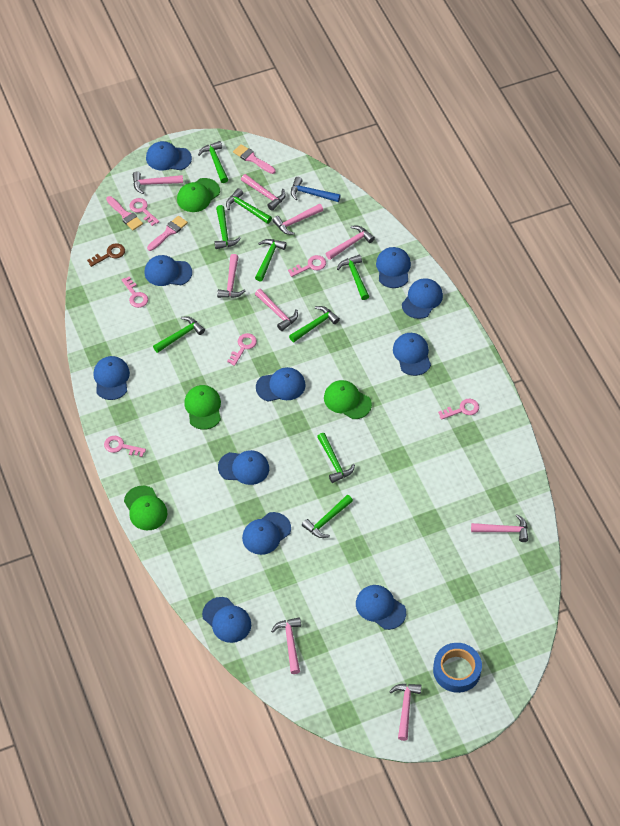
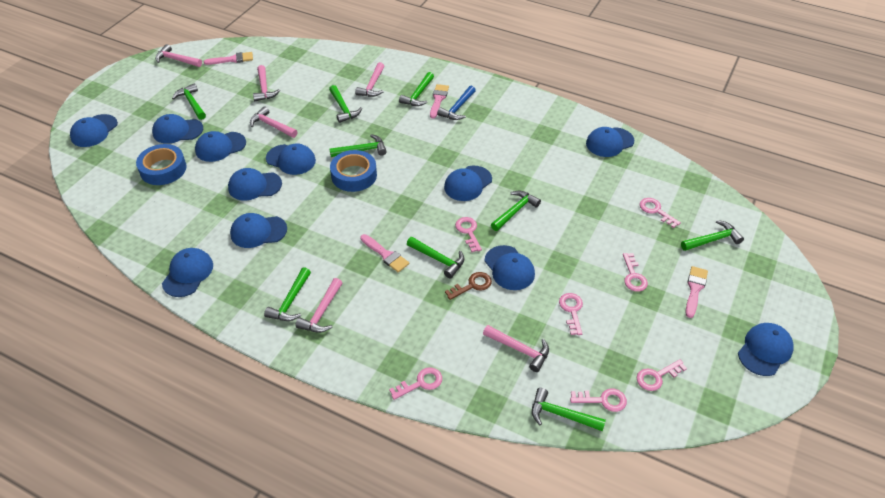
blue tape: 1 -> 2
green cap: 4 -> 0
pink brush: 3 -> 4
pink hammer: 9 -> 6
pink key: 6 -> 7

